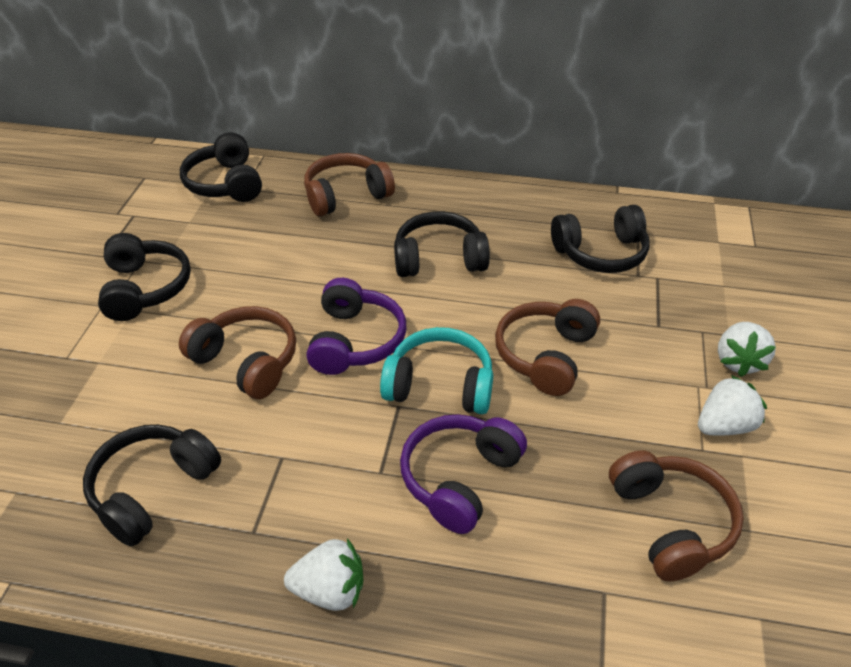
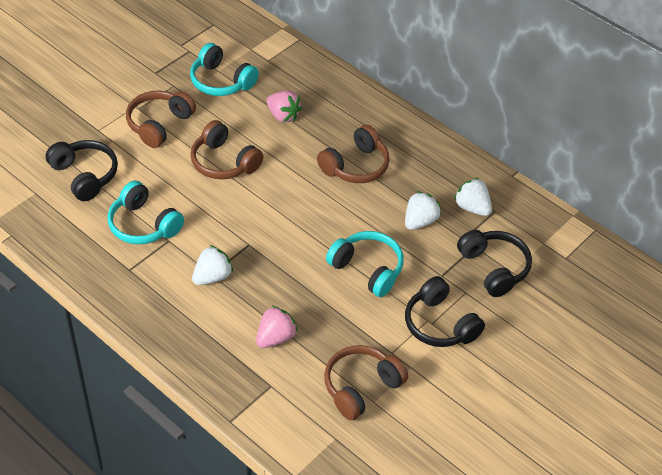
black headphones: 5 -> 3
pink strawberry: 0 -> 2
purple headphones: 2 -> 0
turquoise headphones: 1 -> 3

